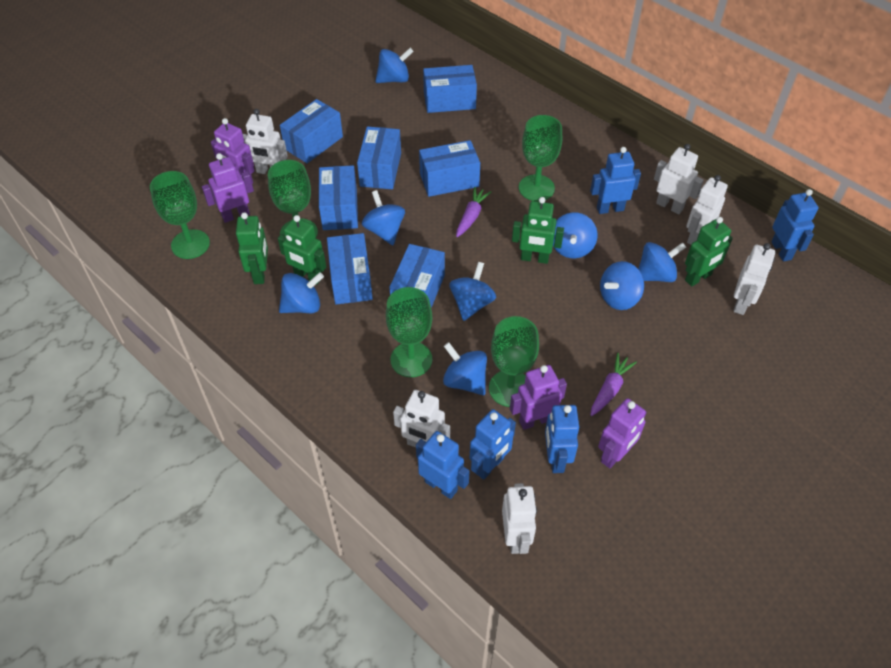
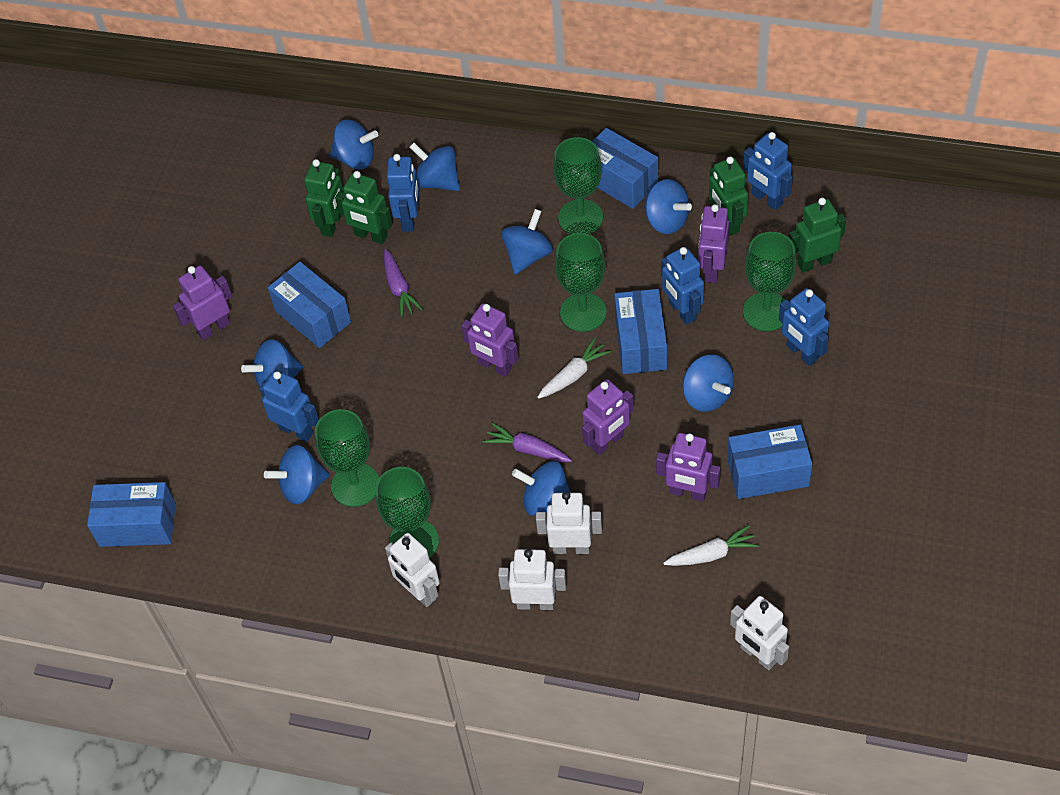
blue box: 7 -> 5
purple robot: 4 -> 5
white carrot: 0 -> 2
white robot: 6 -> 4

